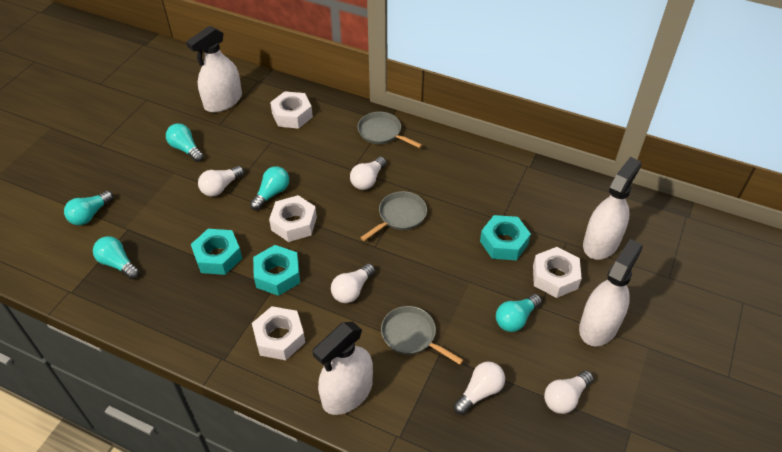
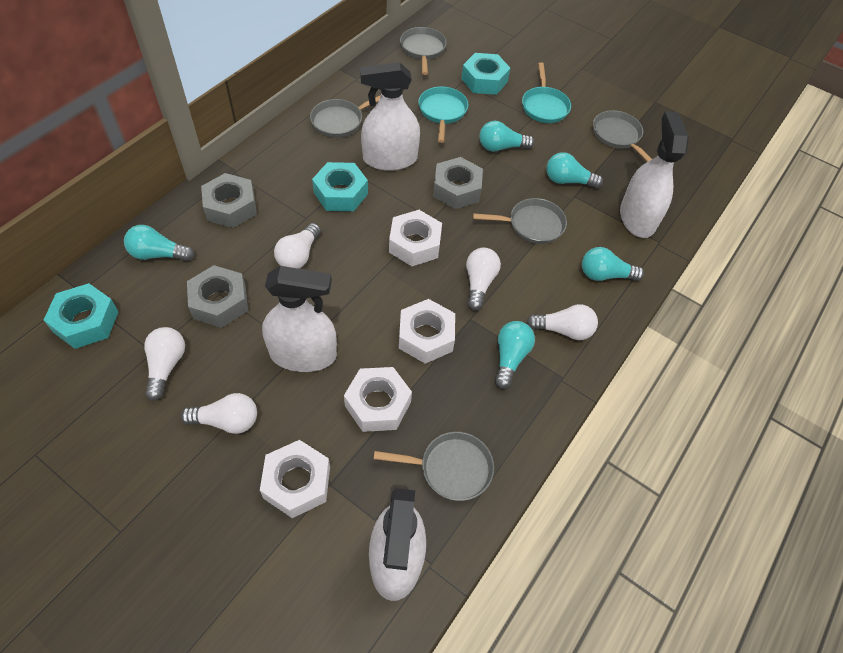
grey nut: 0 -> 3
grey pan: 3 -> 5
turquoise pan: 0 -> 2

